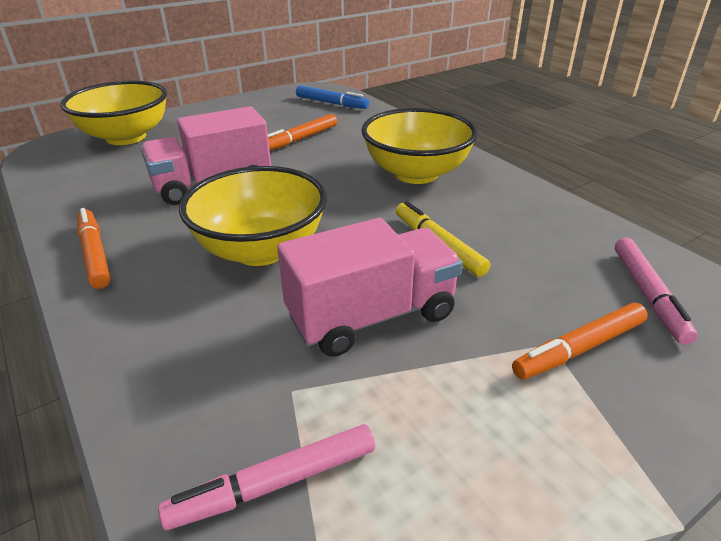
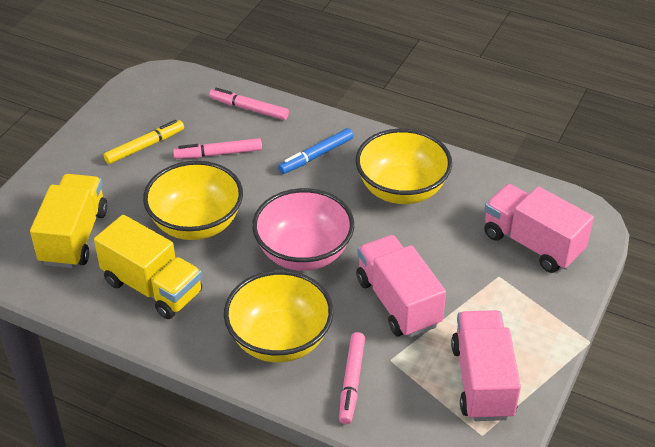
orange marker: 3 -> 0
pink bowl: 0 -> 1
pink marker: 2 -> 3
pink truck: 2 -> 3
yellow truck: 0 -> 2

